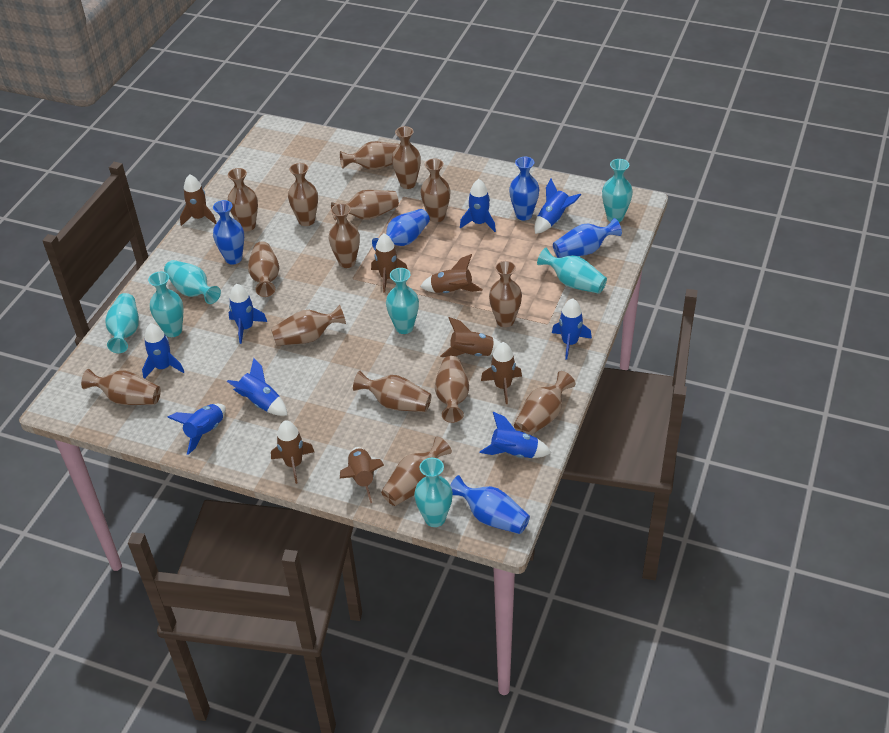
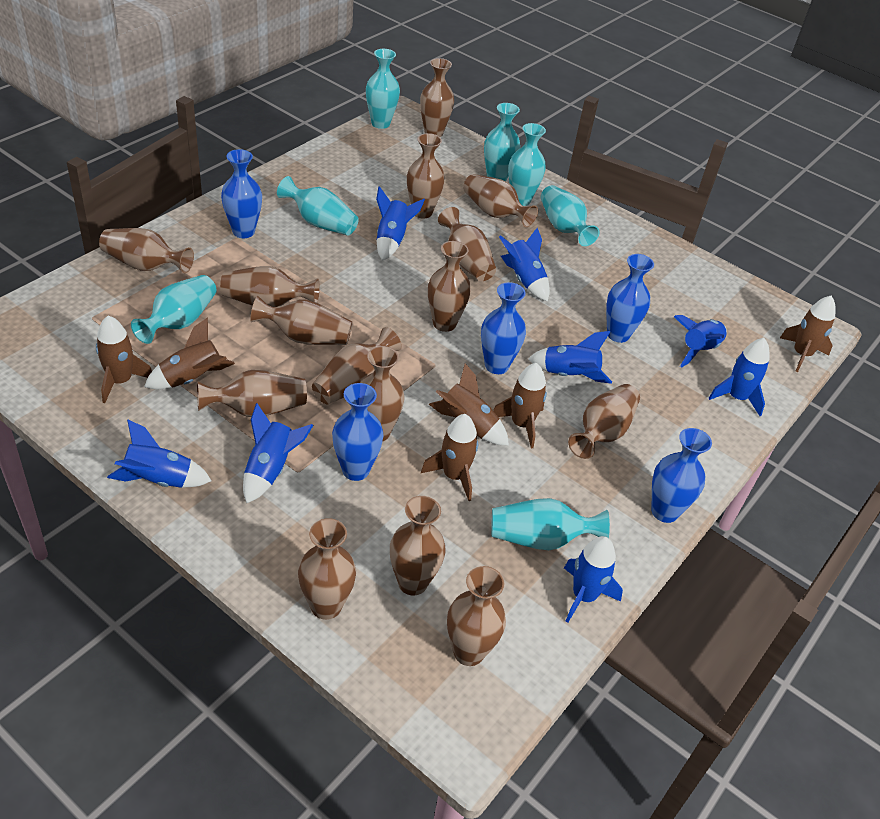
brown rocket: 7 -> 6

